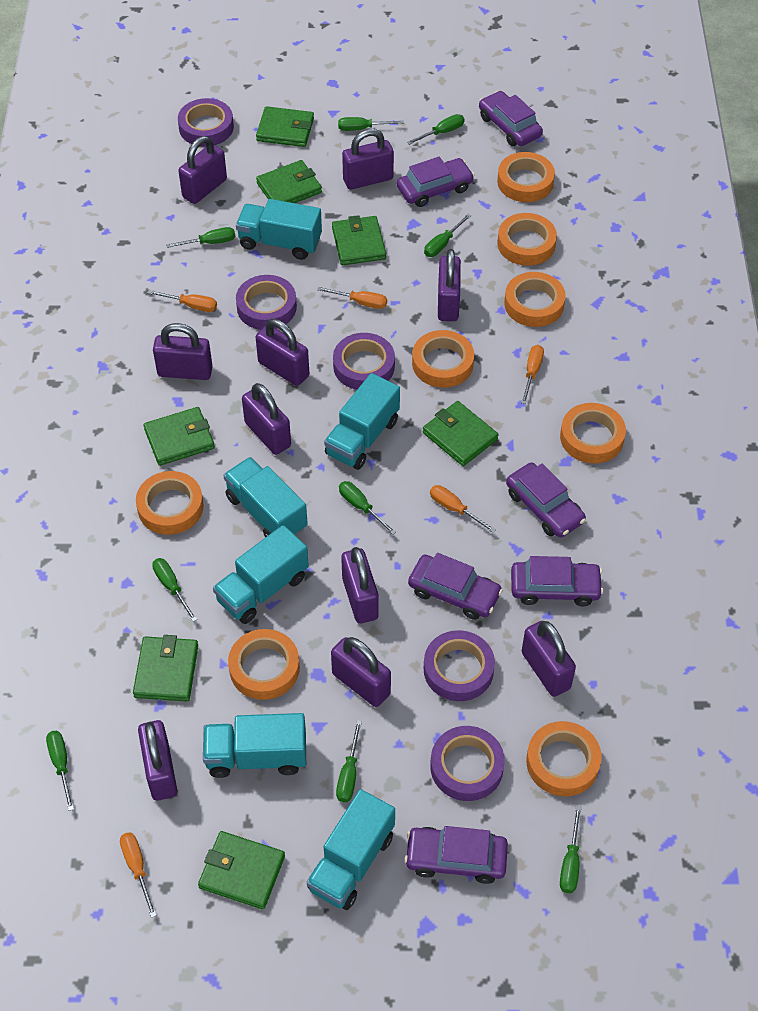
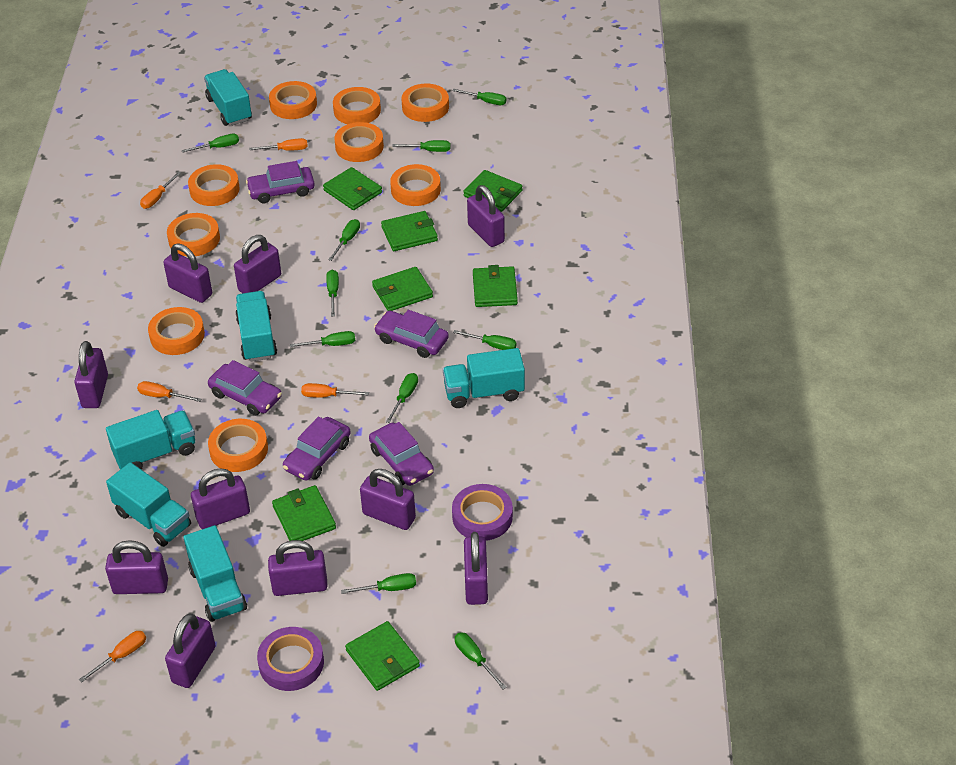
green screwdriver: 9 -> 10
orange tape: 8 -> 9
purple car: 6 -> 5
purple tape: 5 -> 2

